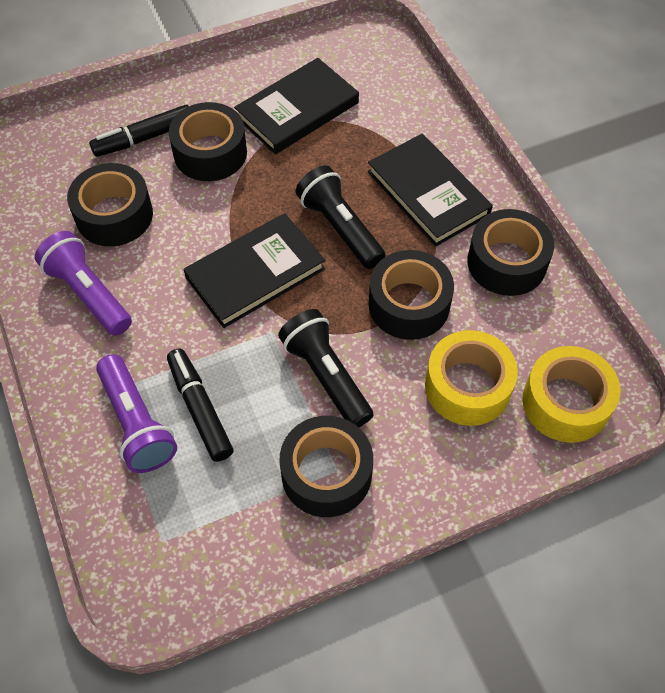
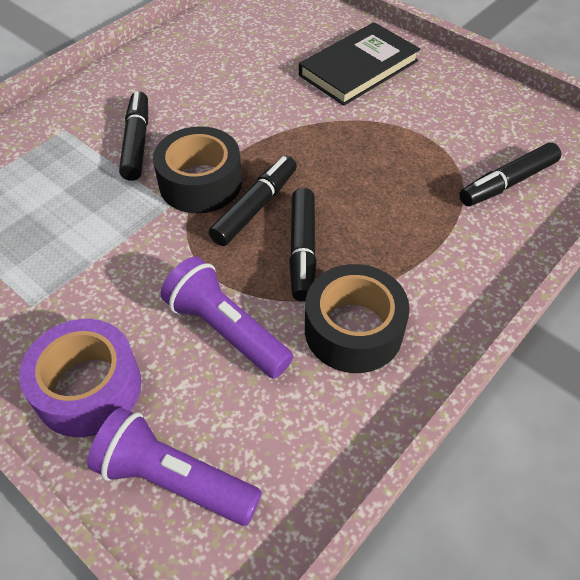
black book: 3 -> 1
black flashlight: 2 -> 0
black marker: 2 -> 4
black tape: 5 -> 2
purple tape: 0 -> 1
yellow tape: 2 -> 0

